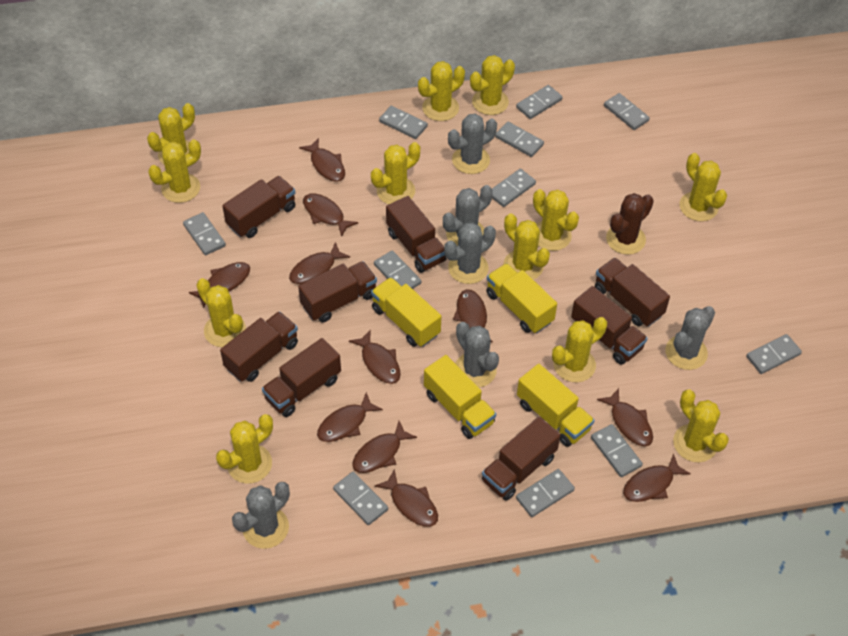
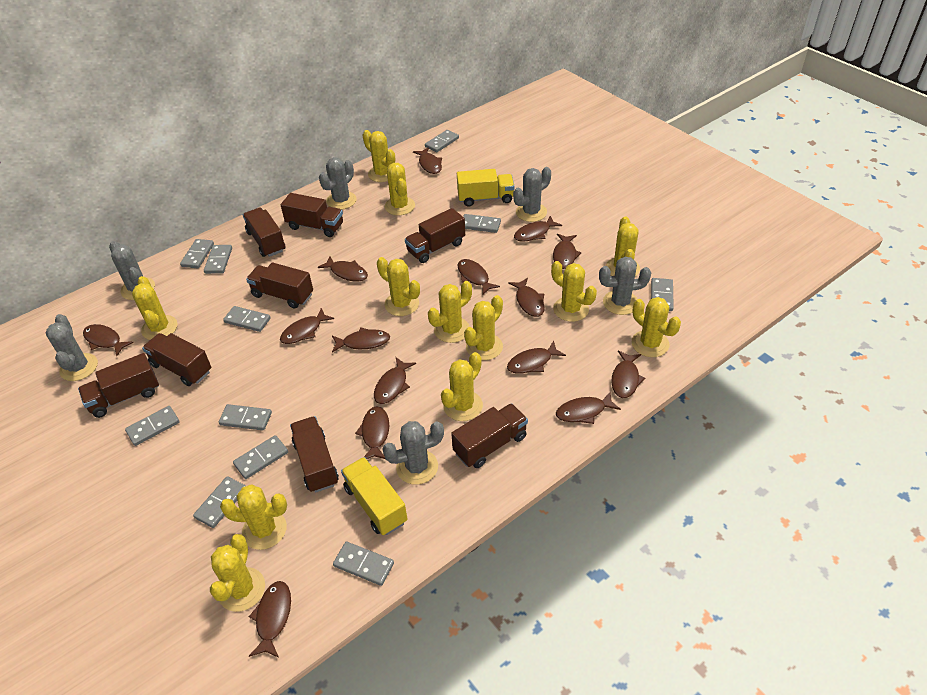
brown cactus: 1 -> 0
brown fish: 11 -> 15
yellow truck: 4 -> 2

